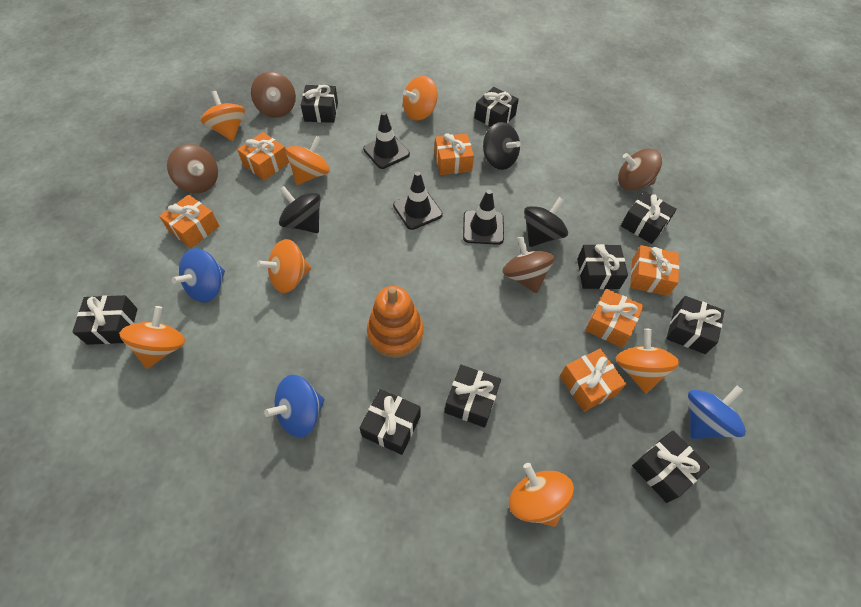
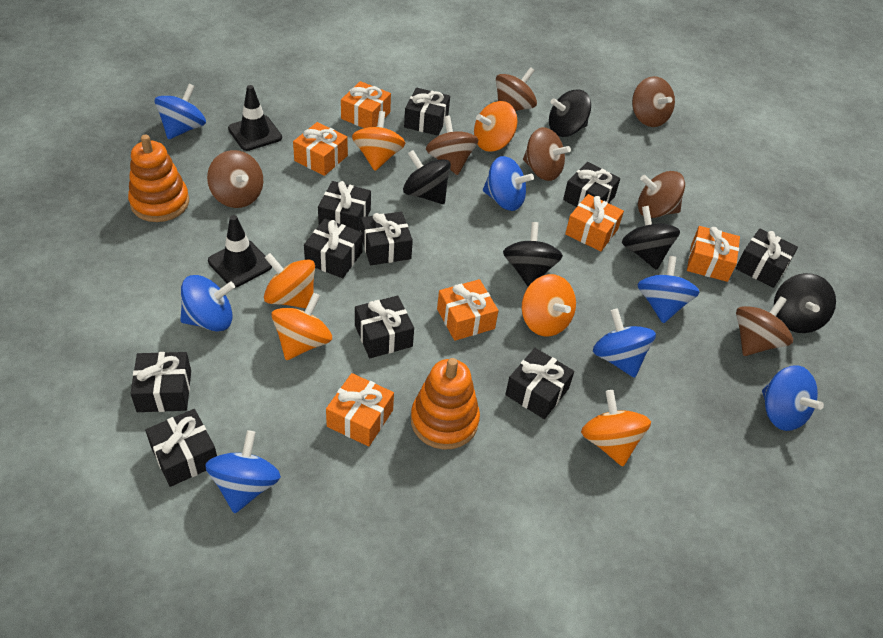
black gift: 9 -> 10
black spinning top: 3 -> 5
black traffic cone: 3 -> 2
blue spinning top: 3 -> 7
brown spinning top: 4 -> 7
orange spinning top: 7 -> 6
orange stacking toy: 1 -> 2

